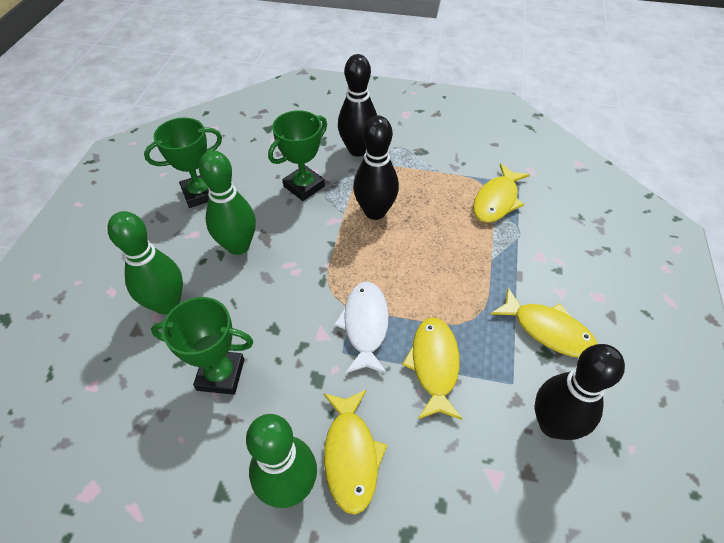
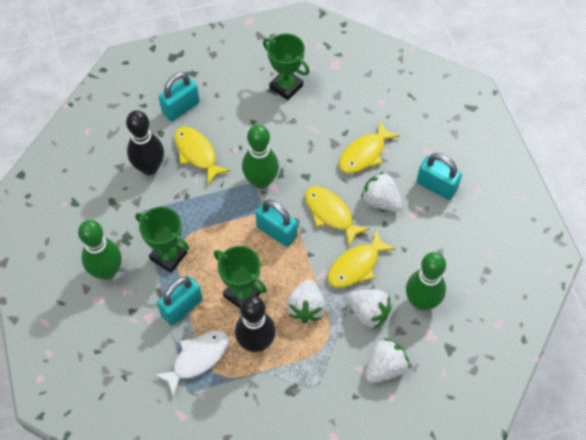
black bowling pin: 3 -> 2
turquoise padlock: 0 -> 4
white strawberry: 0 -> 4

